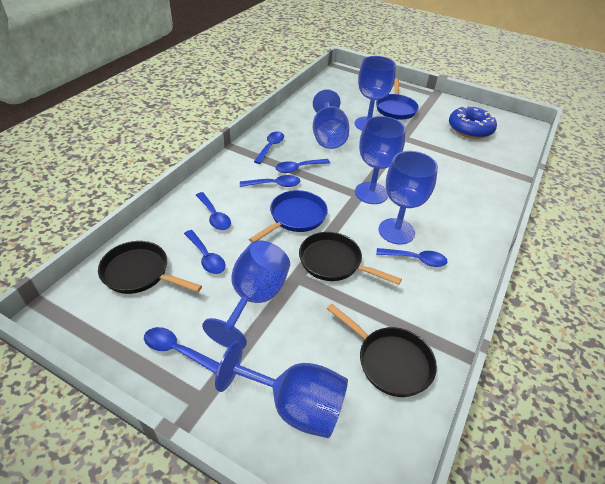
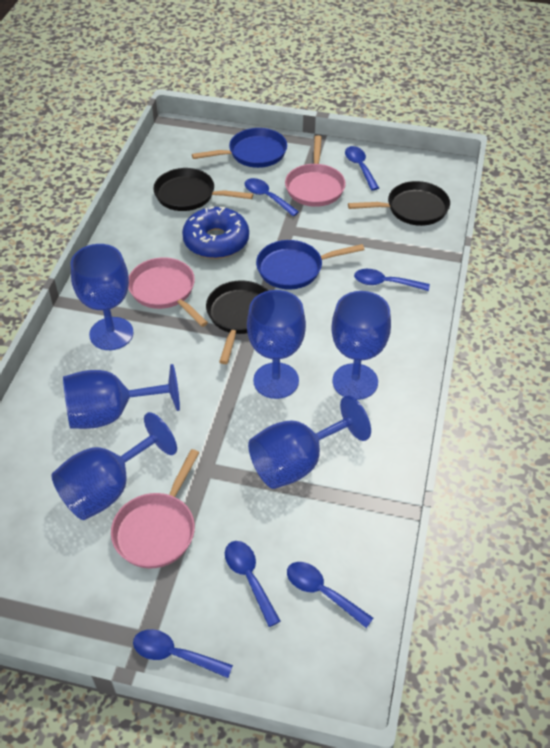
blue spoon: 7 -> 6
pink pan: 0 -> 3

